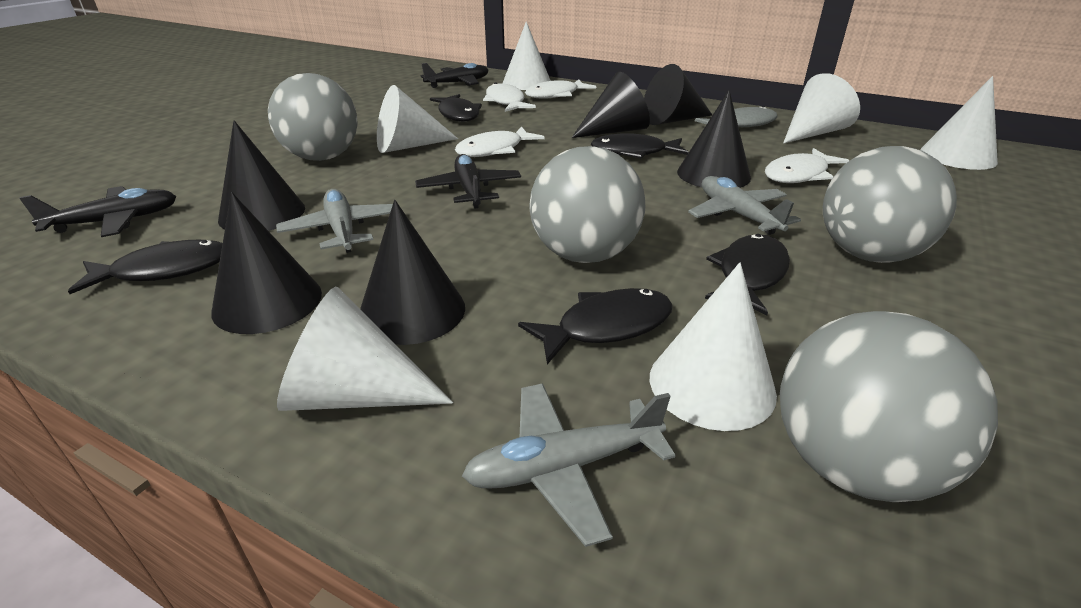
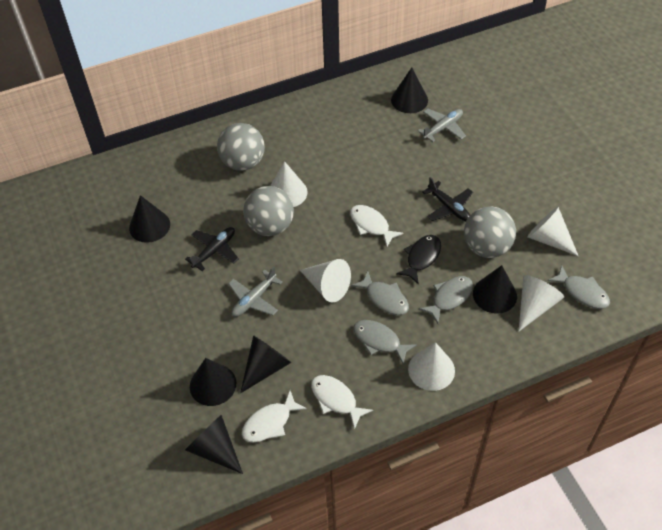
black fish: 5 -> 1
black plane: 3 -> 2
grey ball: 4 -> 3
grey fish: 1 -> 4
grey plane: 3 -> 2
white cone: 6 -> 5
white fish: 4 -> 3

